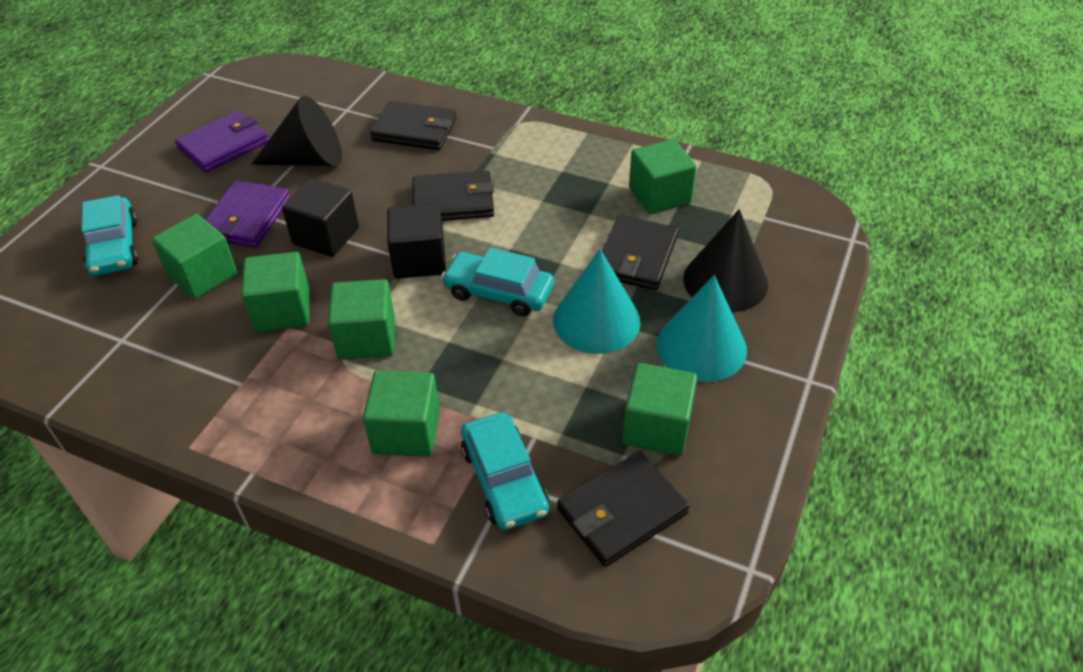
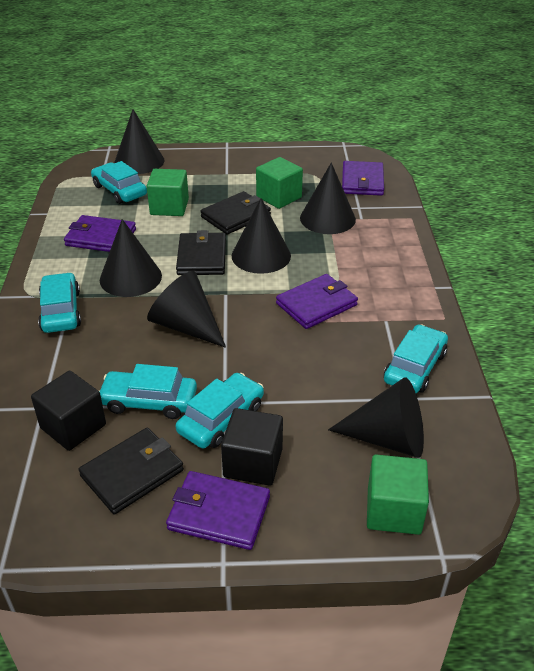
black cone: 2 -> 6
black wallet: 4 -> 3
green cube: 6 -> 3
purple wallet: 2 -> 4
turquoise car: 3 -> 5
turquoise cone: 2 -> 0

